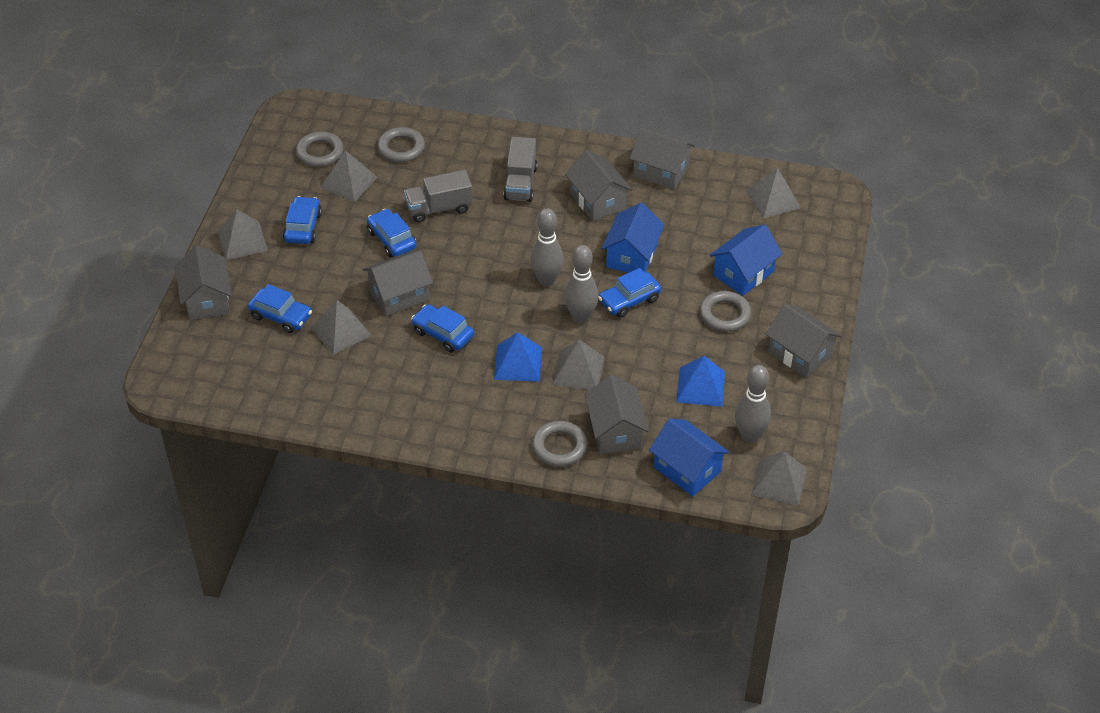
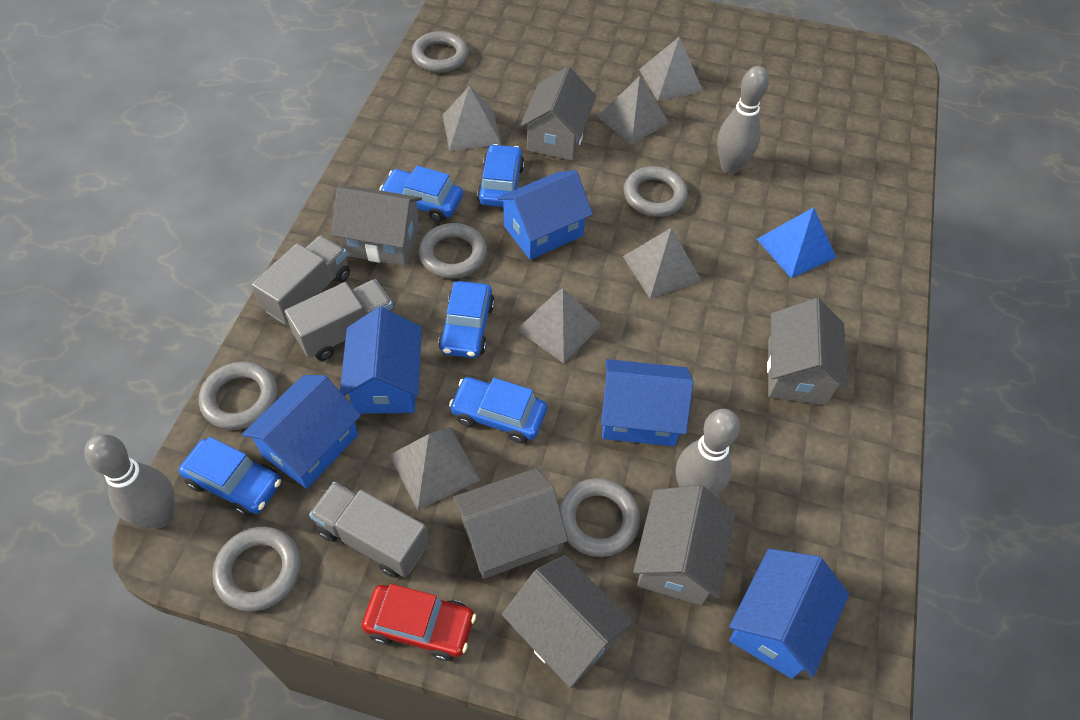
blue house: 3 -> 5
blue pyramid: 2 -> 1
grey ring: 4 -> 6
grey truck: 2 -> 3
red car: 0 -> 1

